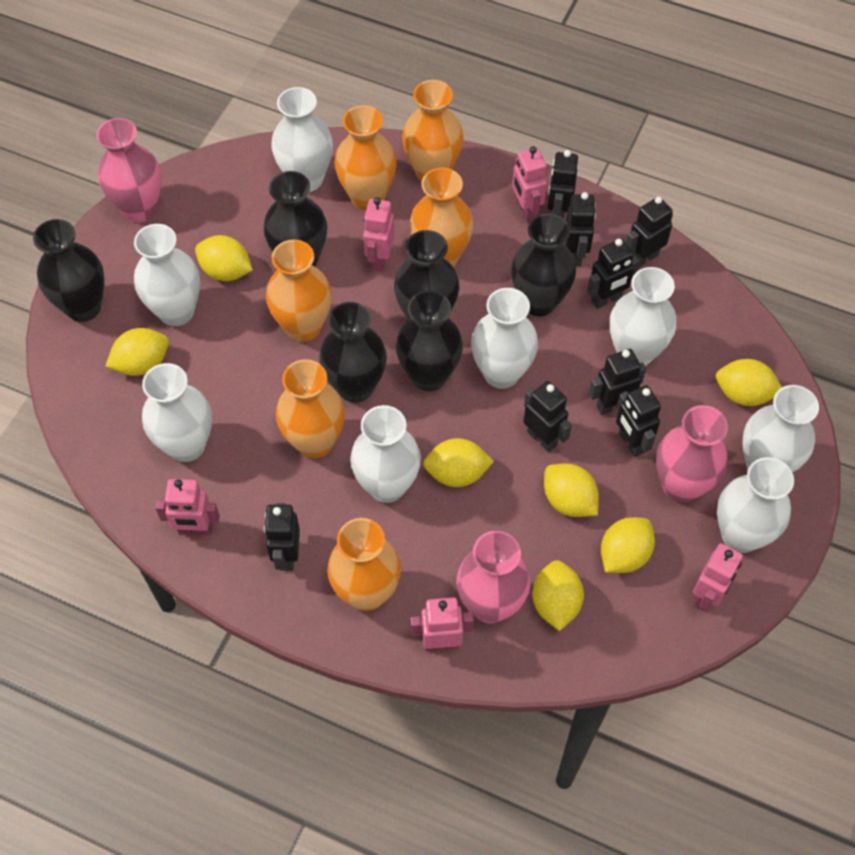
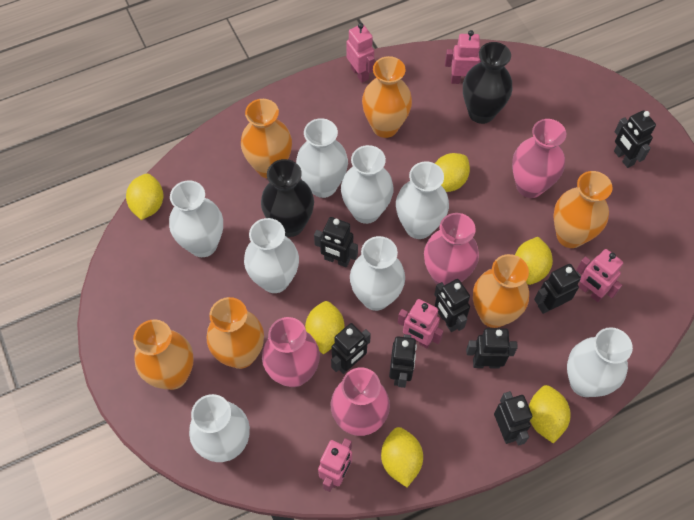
black vase: 6 -> 2
pink vase: 3 -> 4
yellow lemon: 7 -> 6

